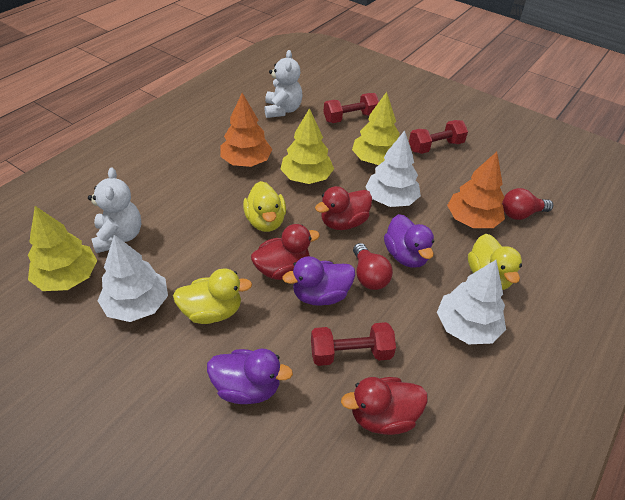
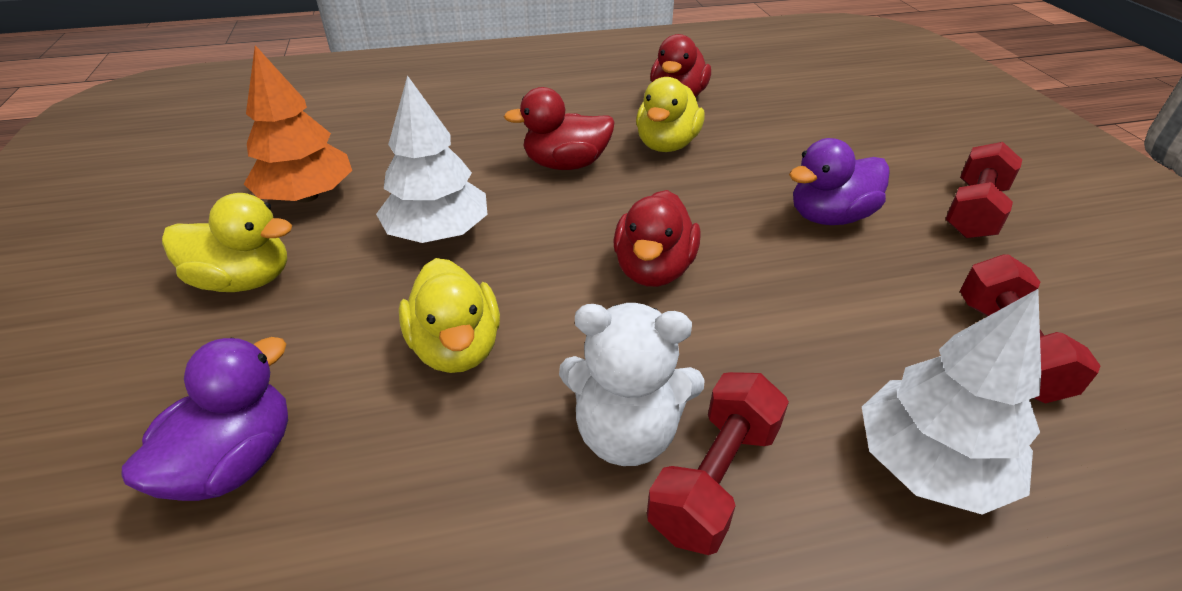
orange tree: 2 -> 1
purple duck: 3 -> 2
red light bulb: 2 -> 0
white teddy bear: 2 -> 1
white tree: 3 -> 2
yellow tree: 3 -> 0

